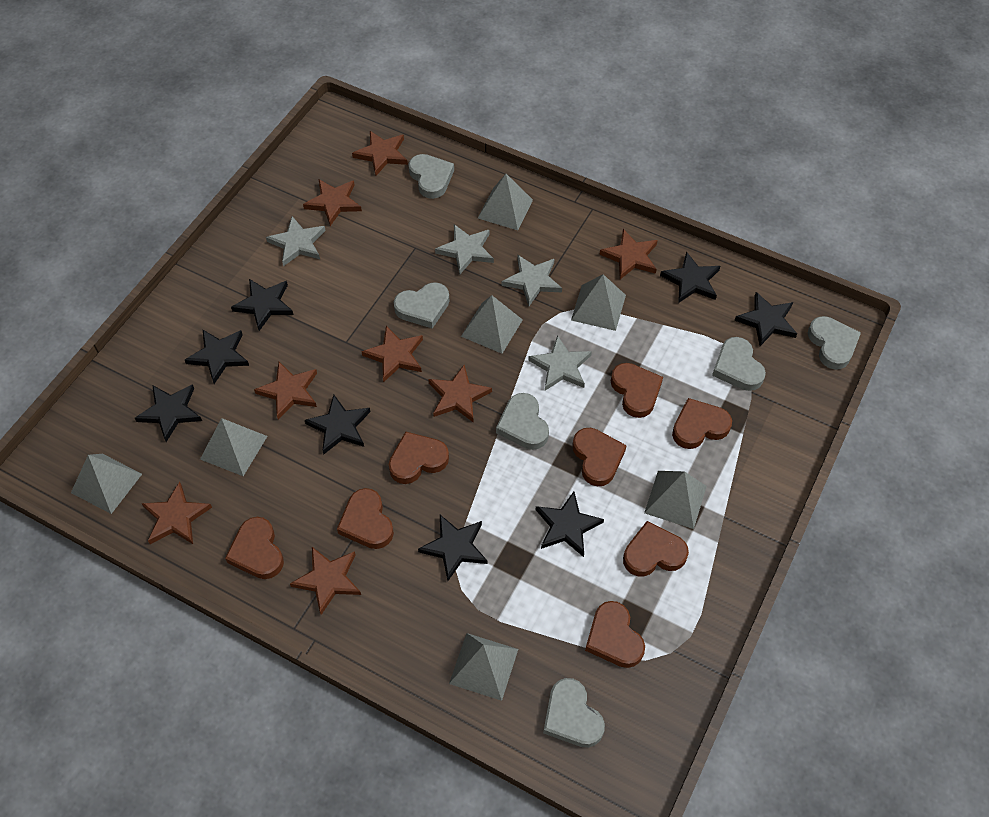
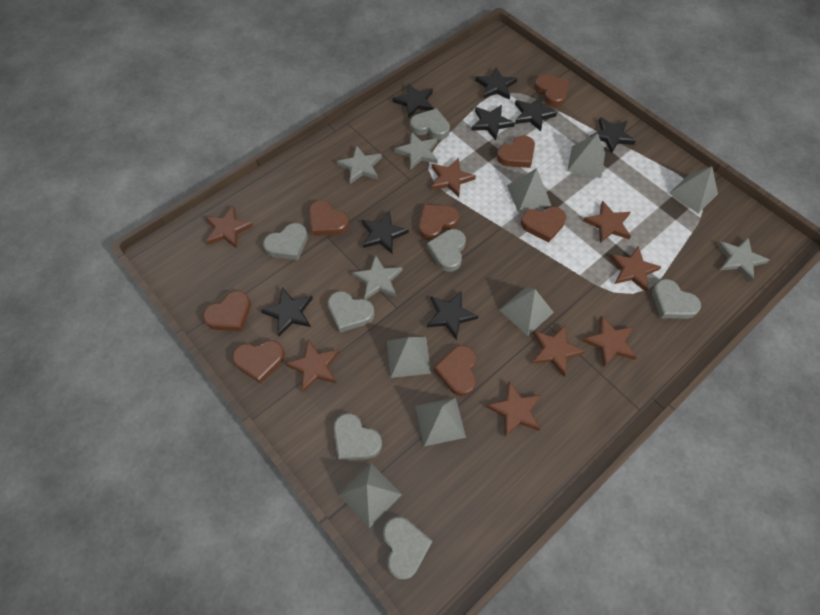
grey heart: 6 -> 7

